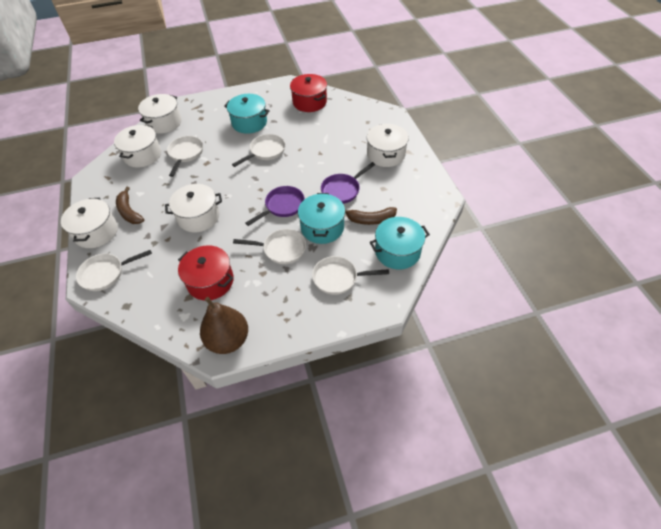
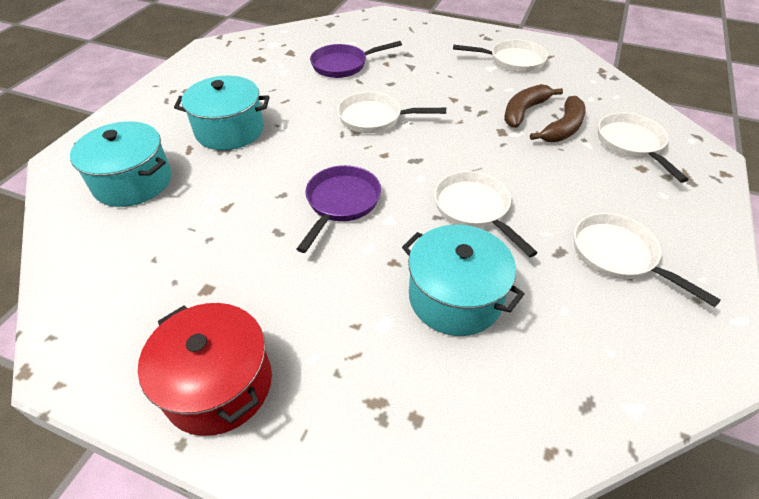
brown pear: 1 -> 0
red pot: 2 -> 1
white pot: 5 -> 0

